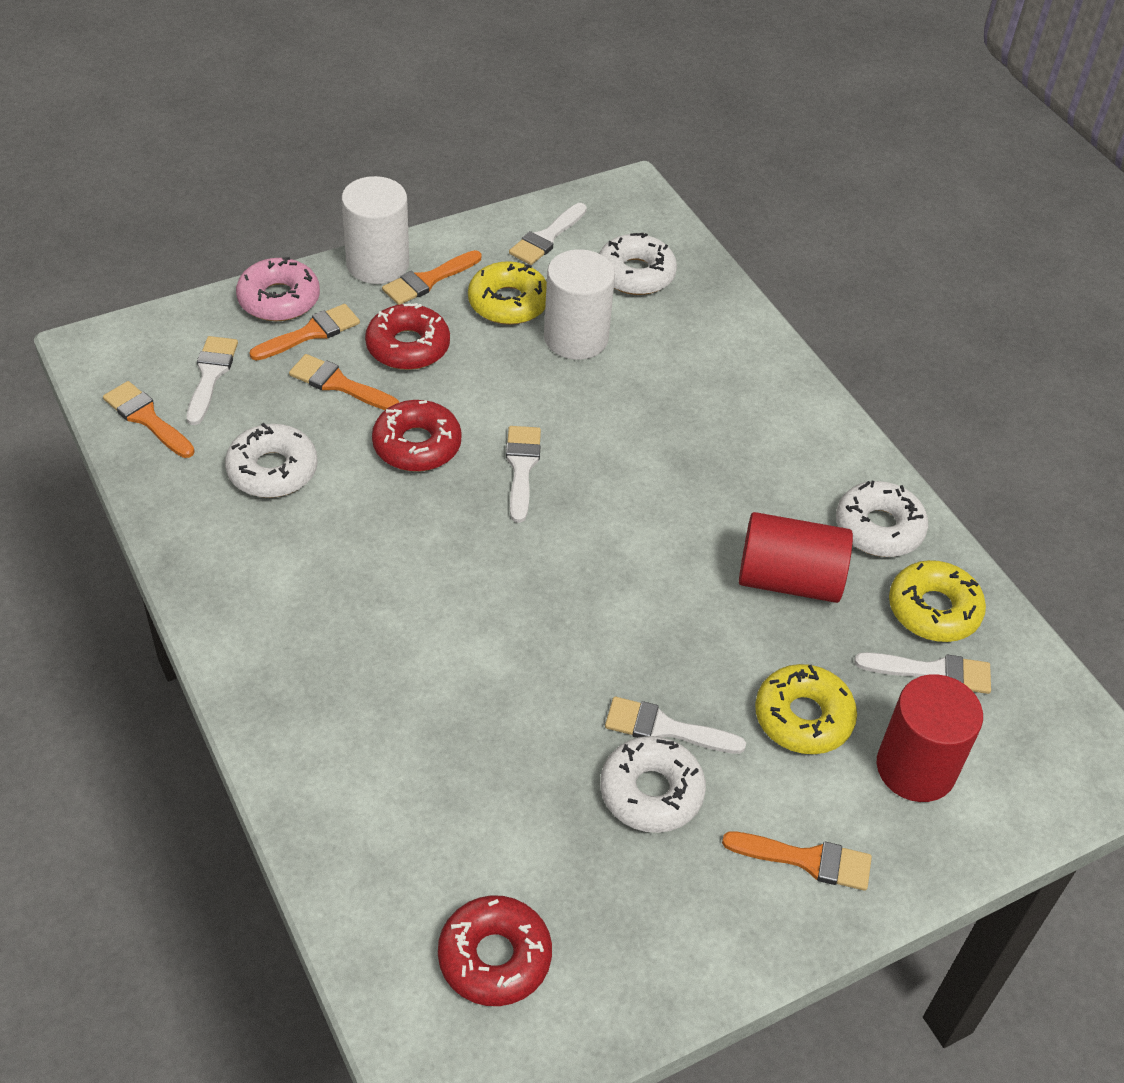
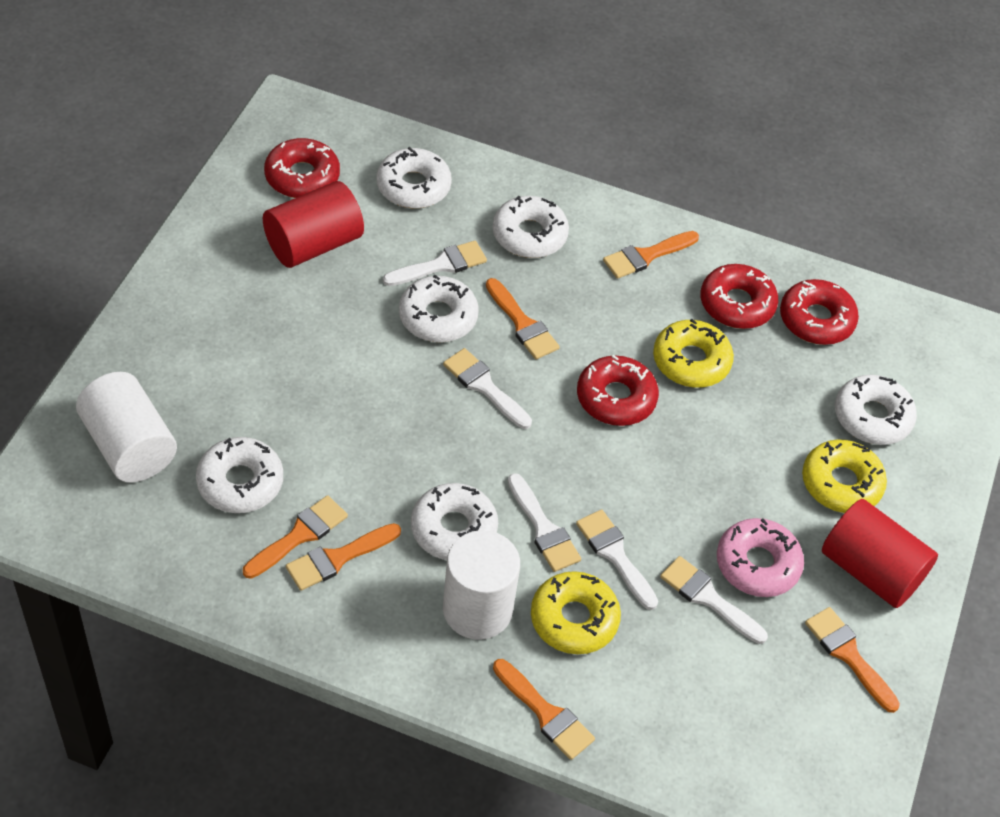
orange brush: 5 -> 6
red donut: 3 -> 4
white donut: 4 -> 6

